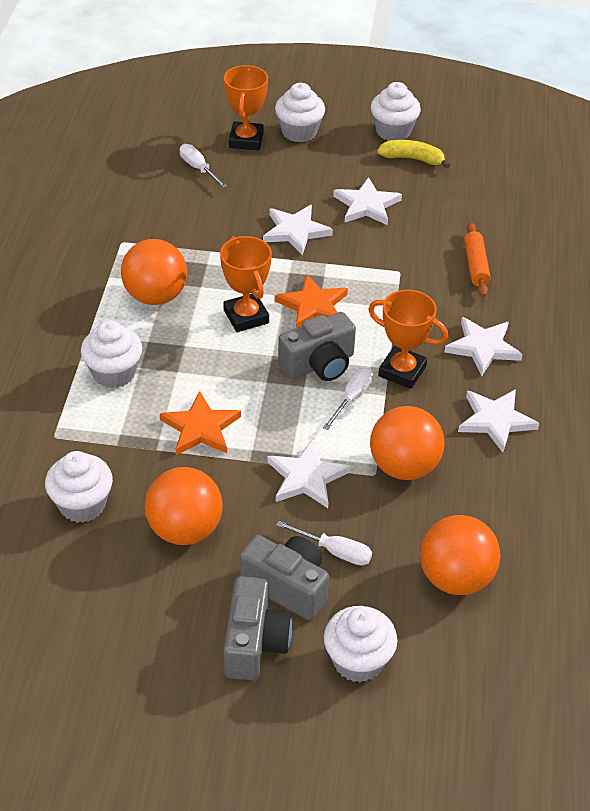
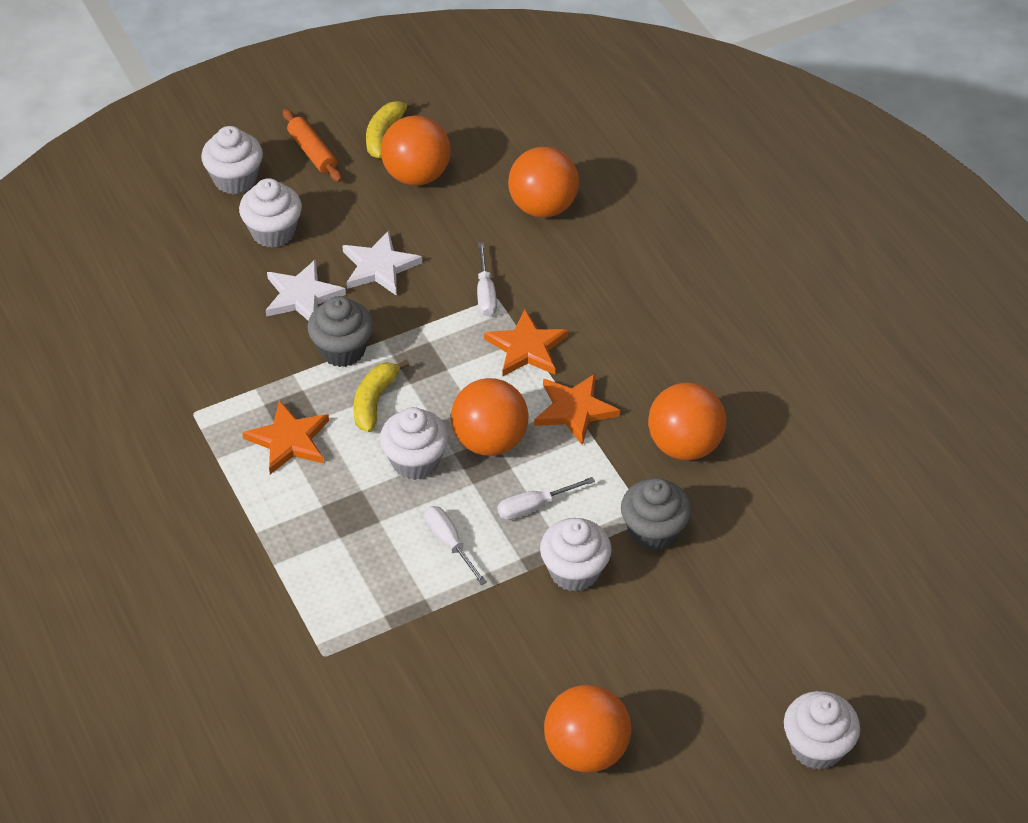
grey camera: 3 -> 0
grey cupcake: 0 -> 2
orange ball: 4 -> 5
orange star: 2 -> 3
orange trophy: 3 -> 0
white star: 5 -> 2
yellow banana: 1 -> 2

